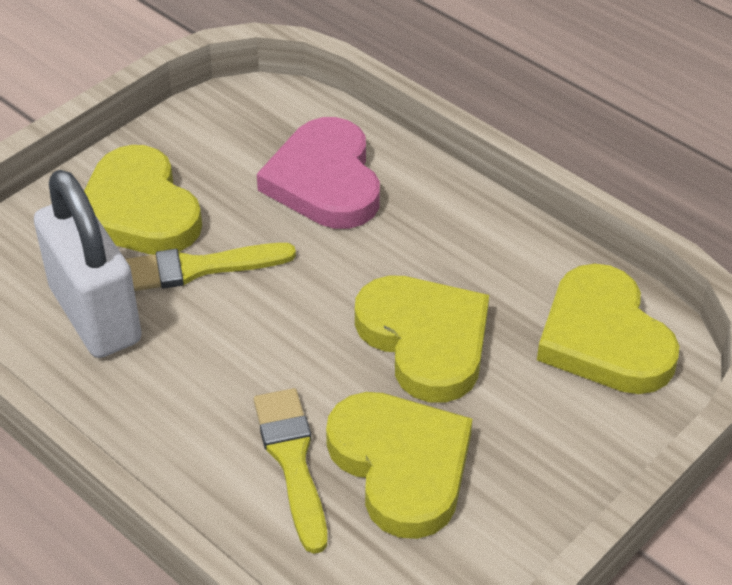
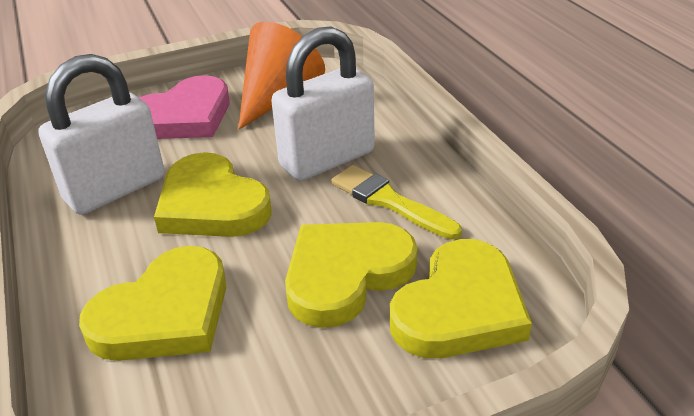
orange cone: 0 -> 1
white padlock: 1 -> 2
yellow brush: 2 -> 1

